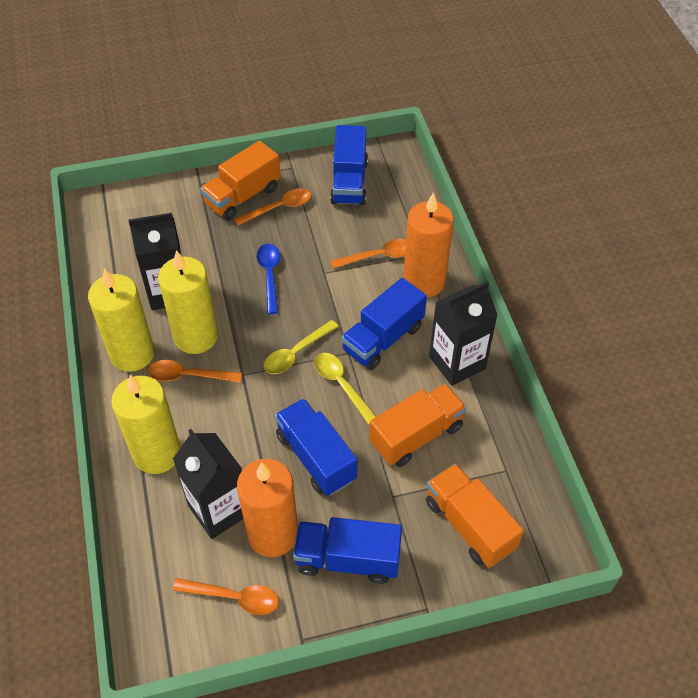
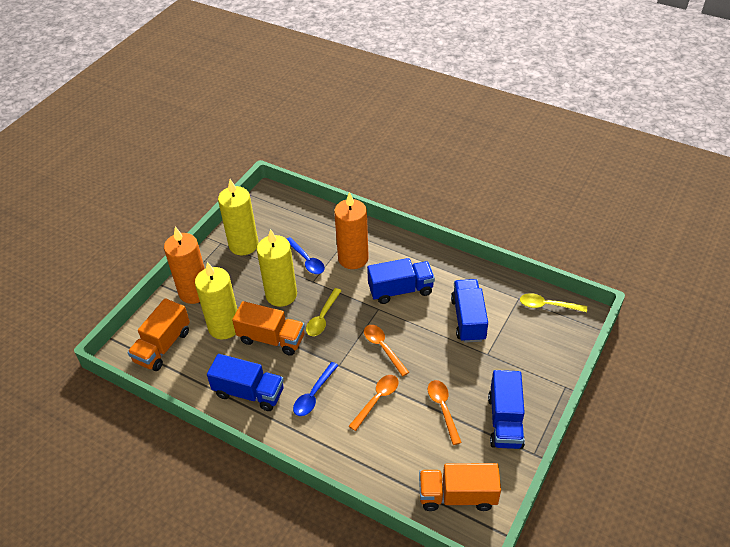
black carton: 3 -> 0
blue spoon: 1 -> 2
orange spoon: 4 -> 3

